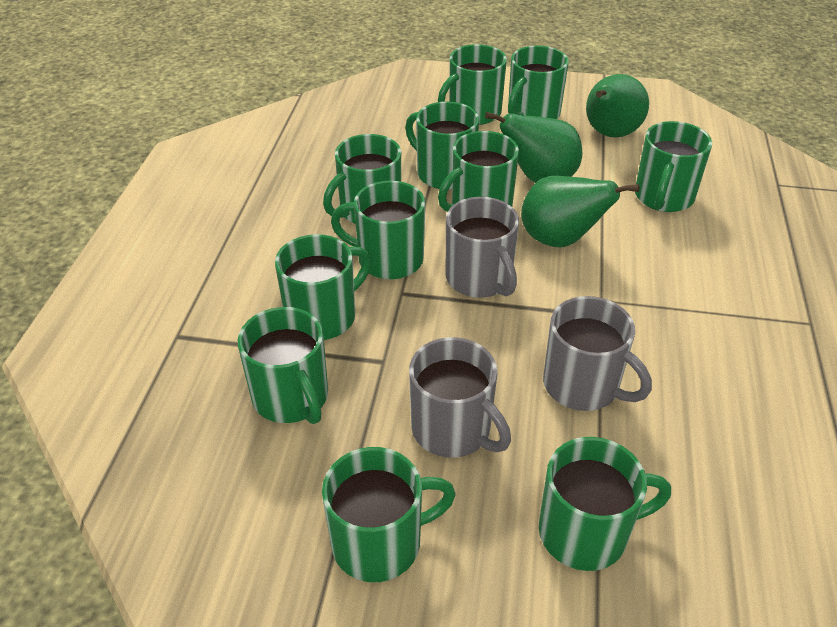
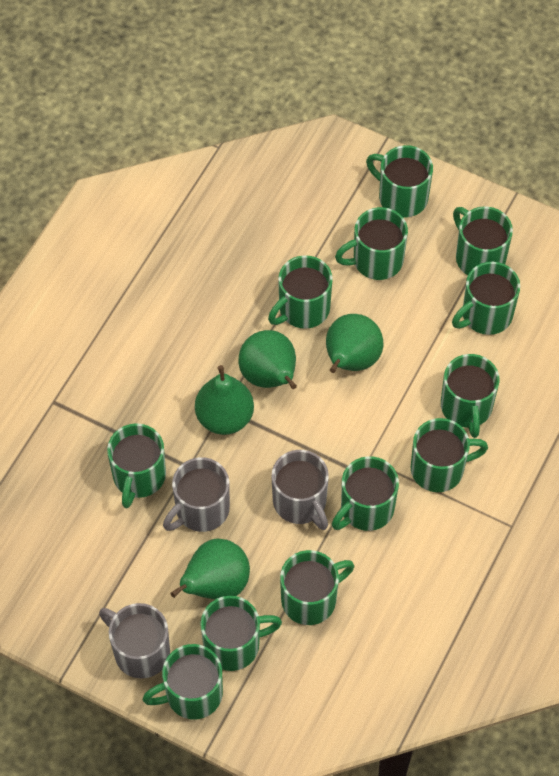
green mug: 11 -> 12
green pear: 3 -> 4

